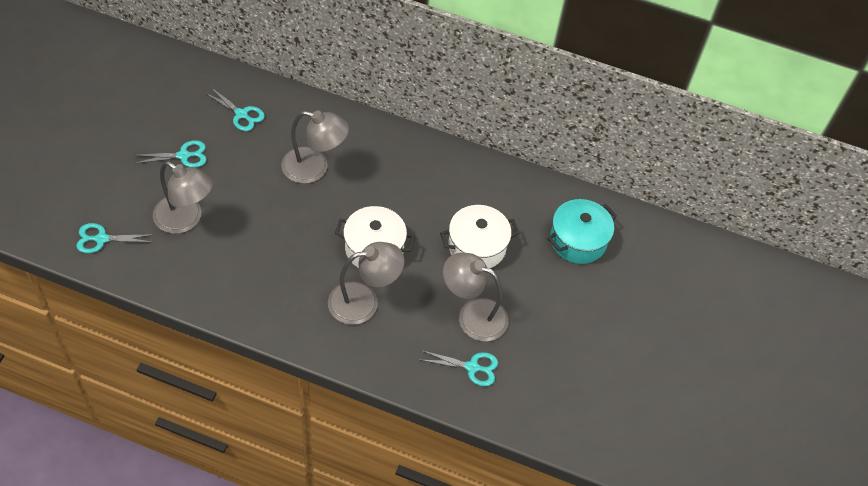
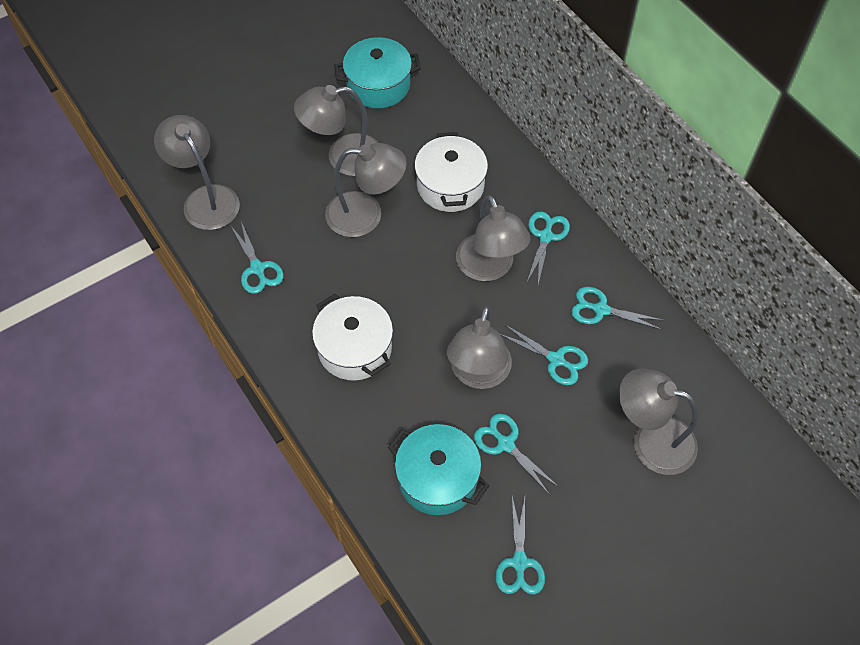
grey lamp: 4 -> 6
turquoise pot: 1 -> 2
turquoise scissors: 4 -> 6

